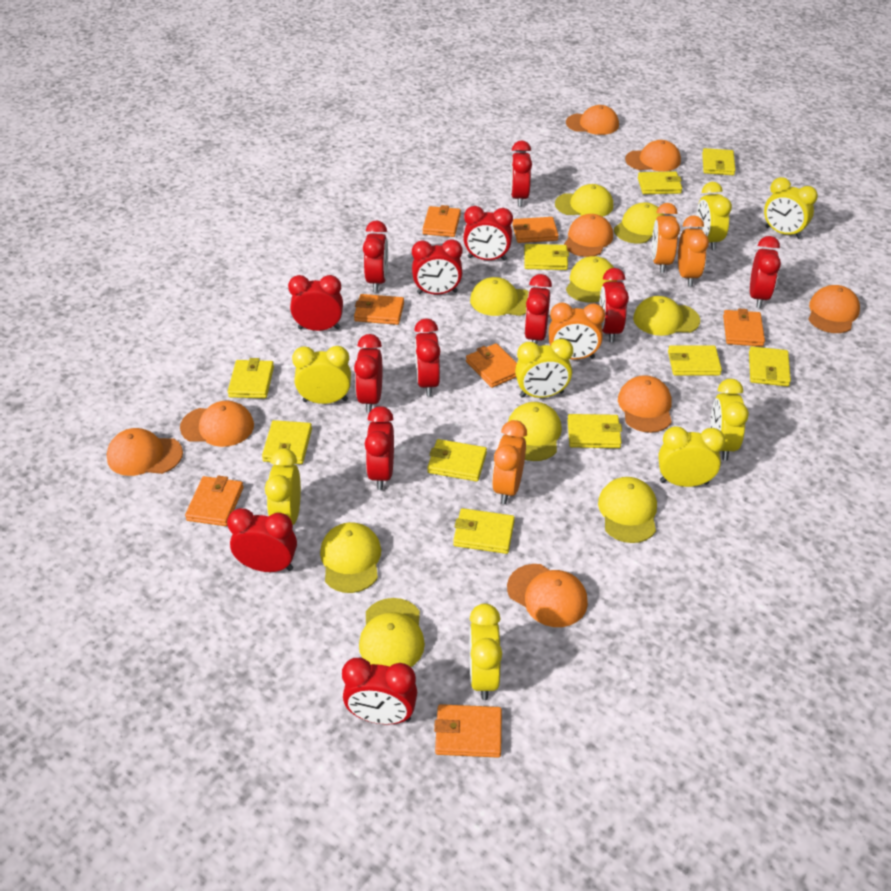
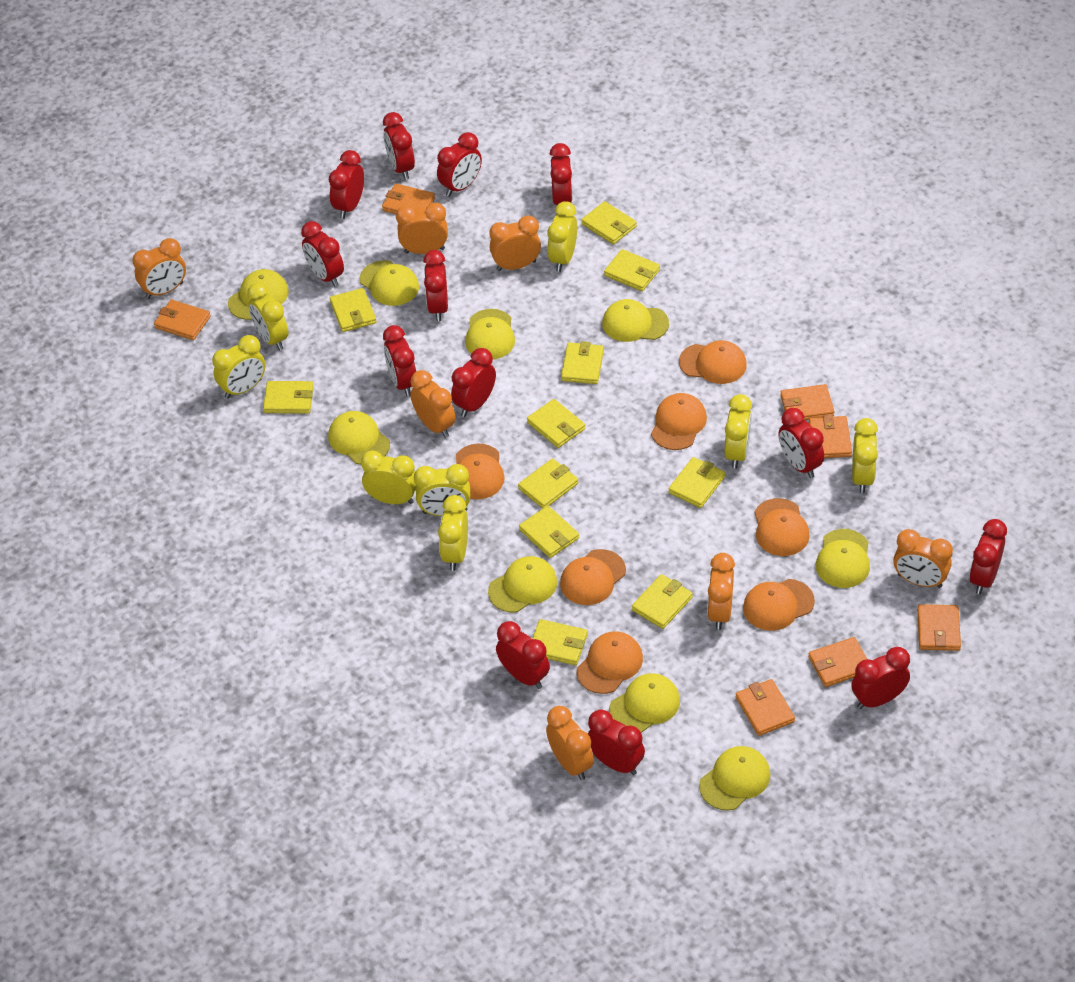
orange cap: 8 -> 7
orange clock: 4 -> 7
yellow wallet: 10 -> 11

